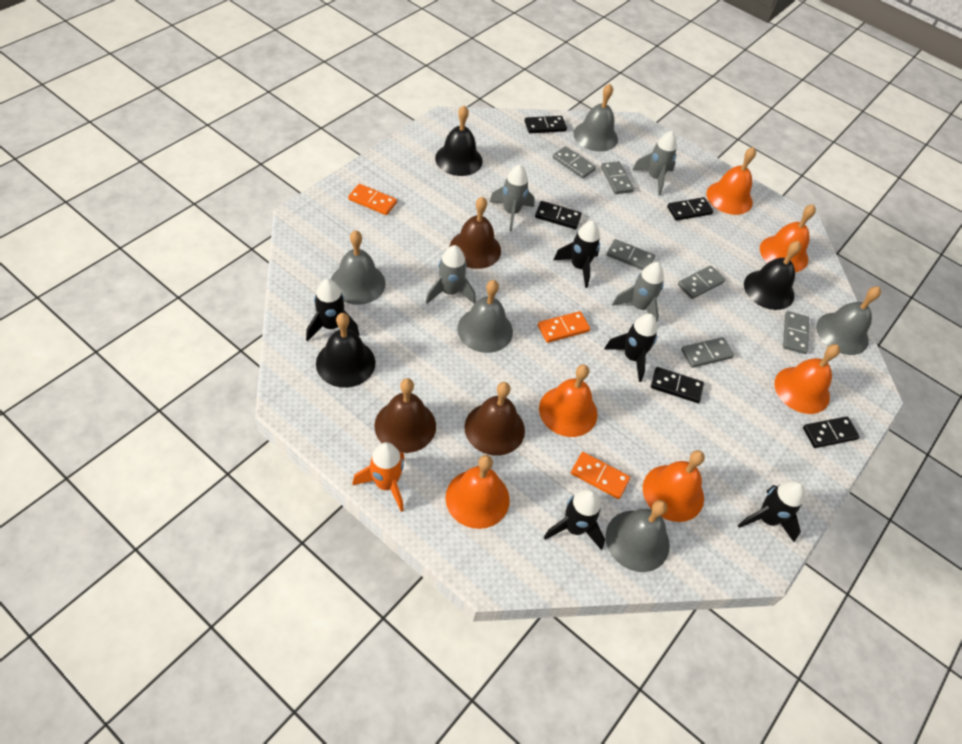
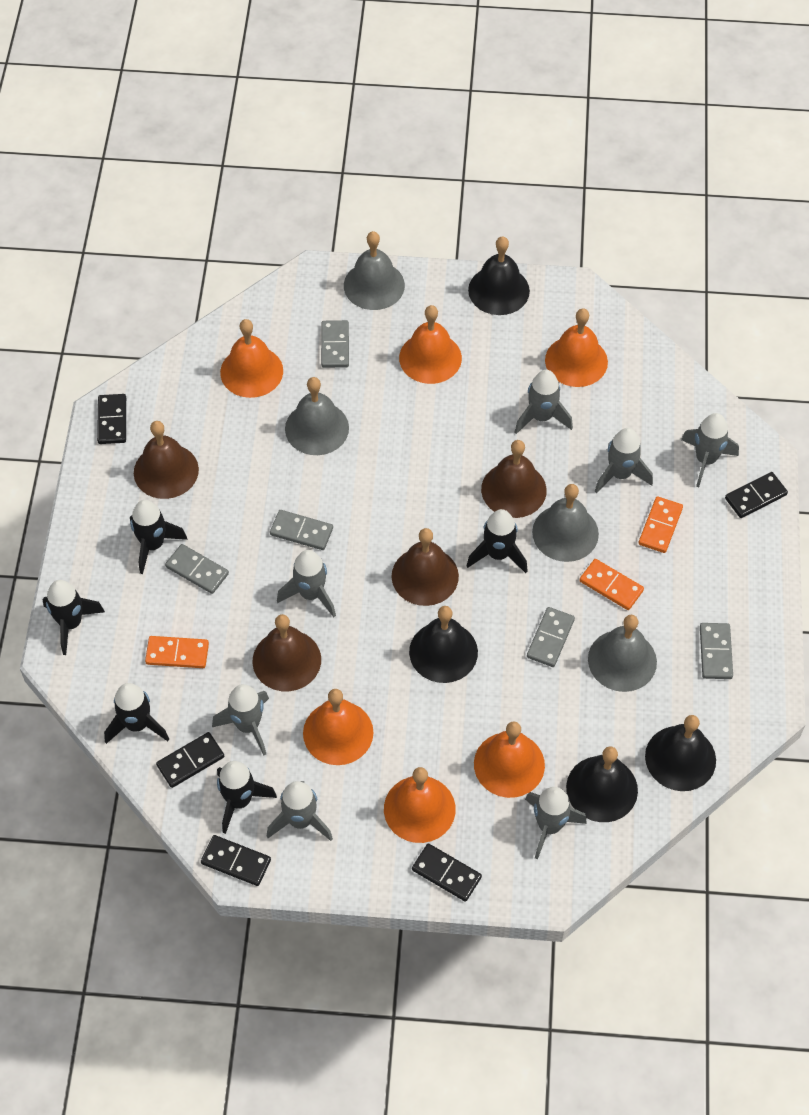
black bell: 3 -> 4
brown bell: 3 -> 4
grey bell: 5 -> 4
grey domino: 6 -> 5
grey rocket: 4 -> 7
orange rocket: 1 -> 0

